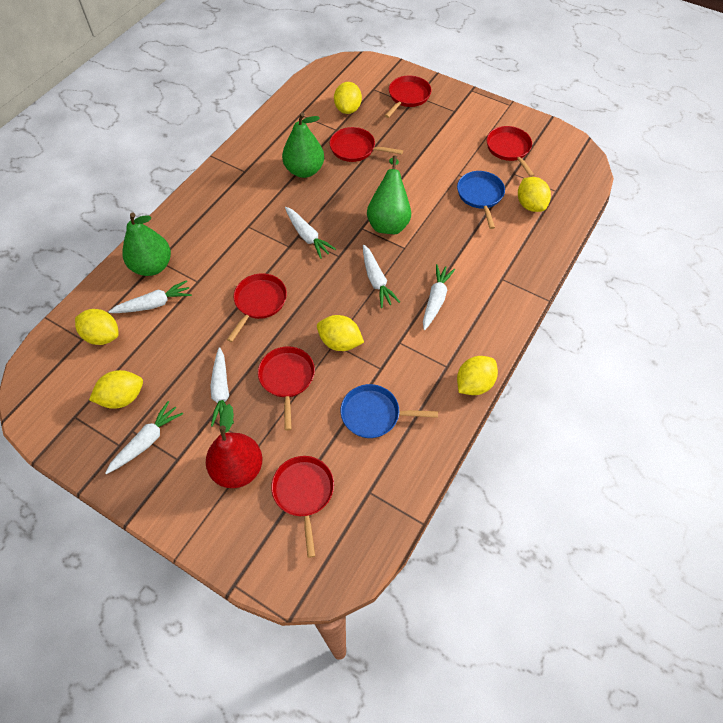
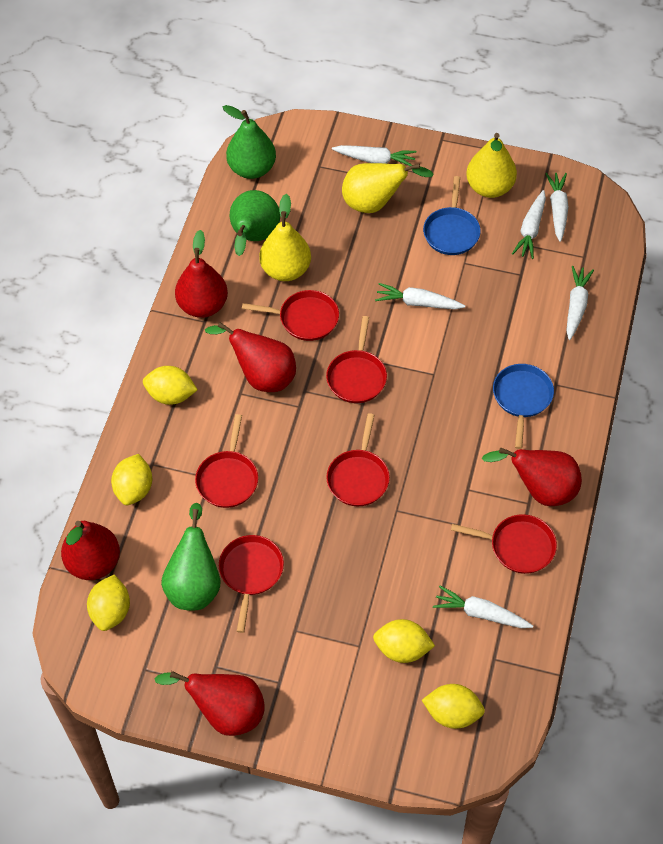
red pear: 1 -> 5
yellow lemon: 6 -> 5
yellow pear: 0 -> 3

